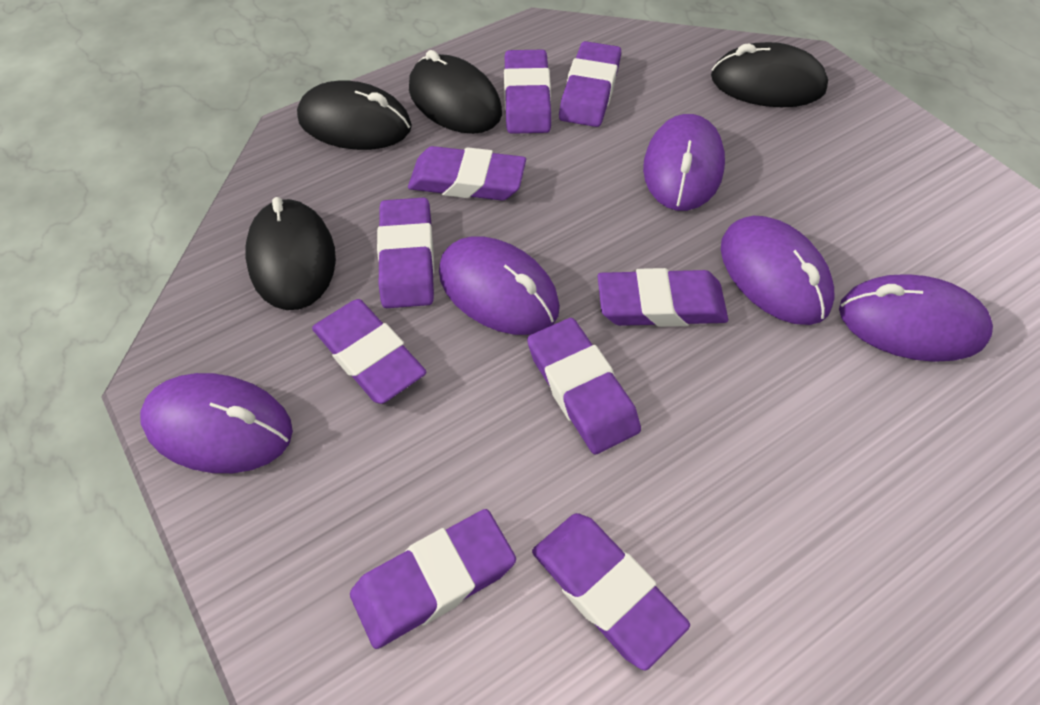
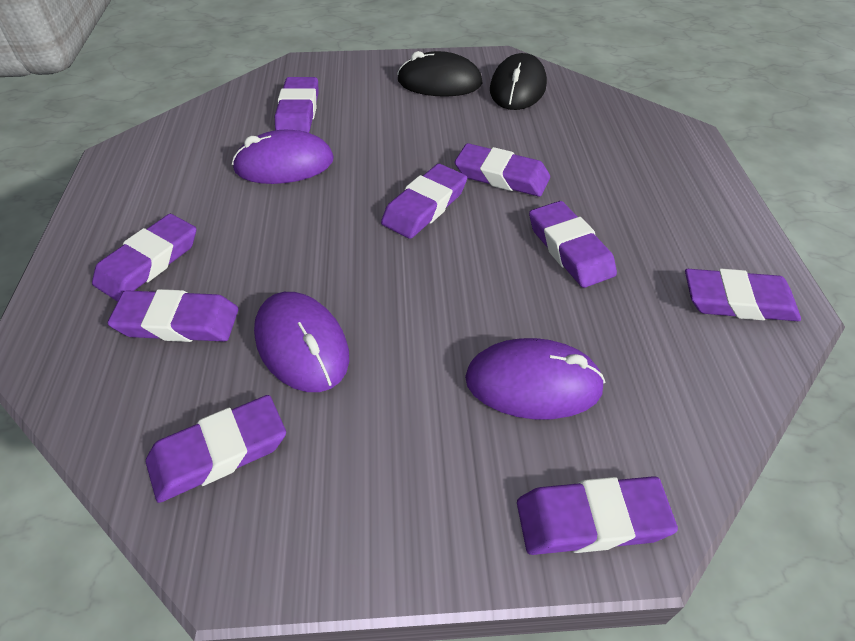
black mouse: 4 -> 2
purple mouse: 5 -> 3

